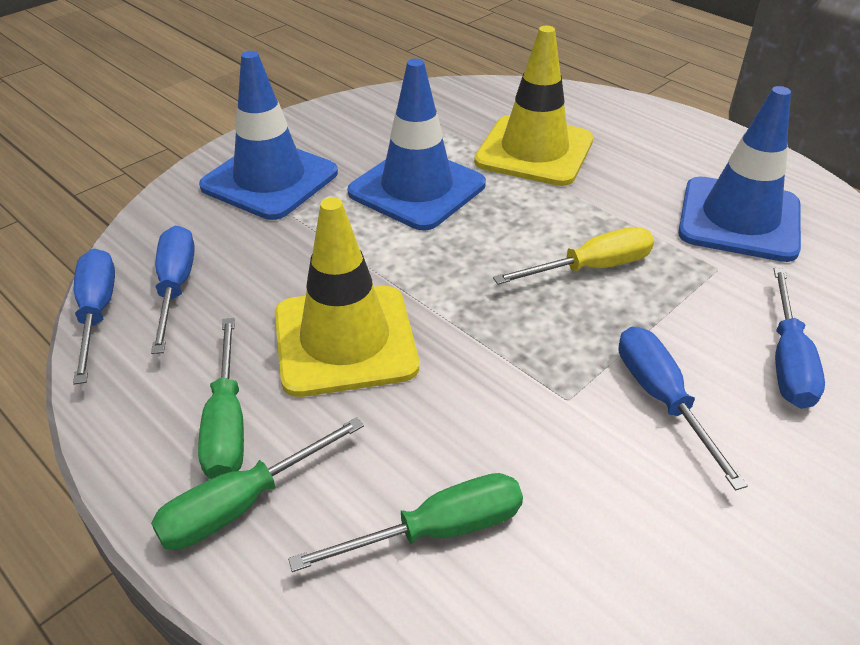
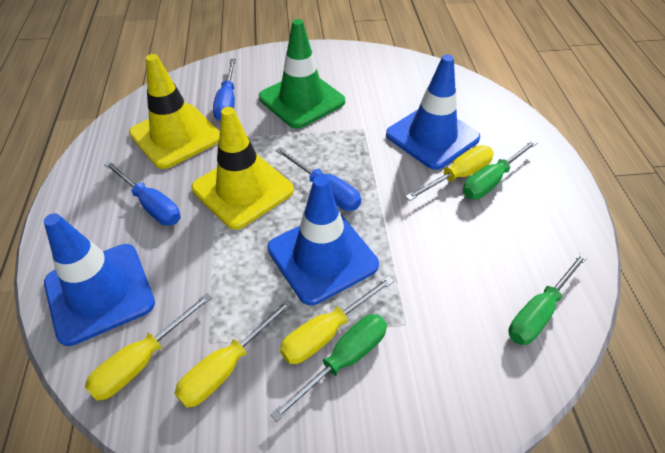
blue screwdriver: 4 -> 3
green traffic cone: 0 -> 1
yellow screwdriver: 1 -> 4

